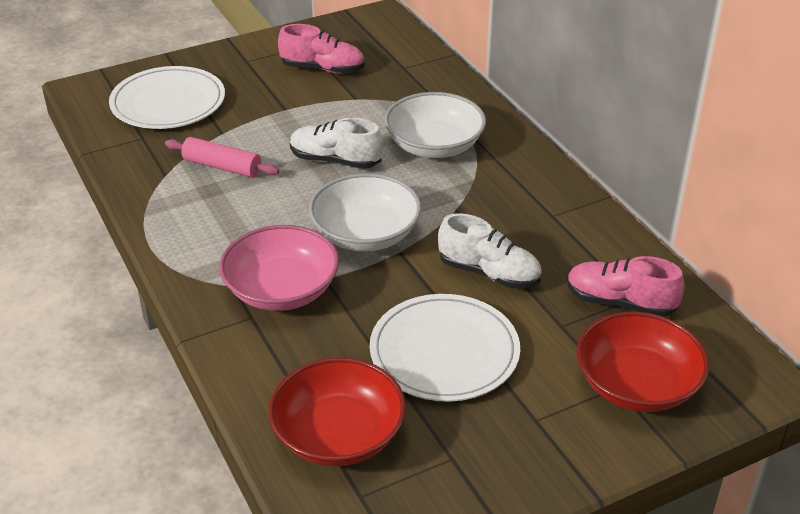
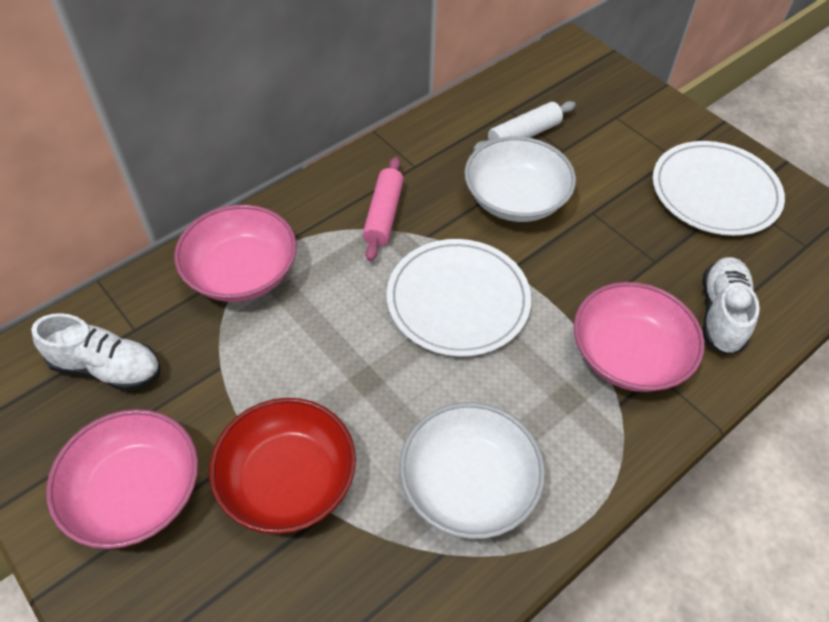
pink bowl: 1 -> 3
pink shoe: 2 -> 0
red bowl: 2 -> 1
white rolling pin: 0 -> 1

